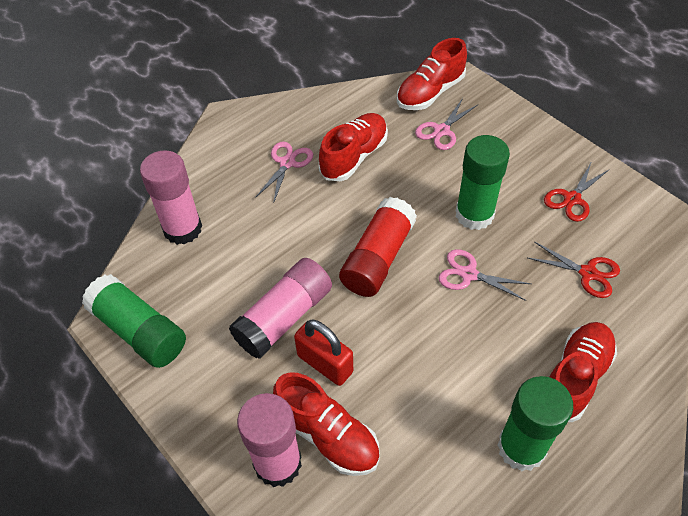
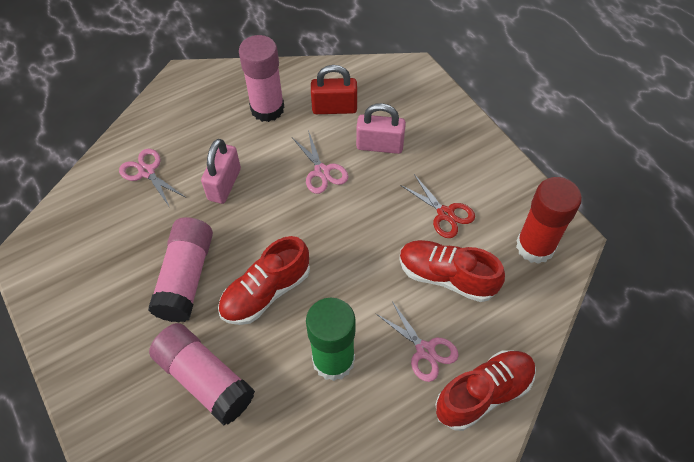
green glue stick: 3 -> 1
pink padlock: 0 -> 2
red scissors: 2 -> 1
red shoe: 4 -> 3

